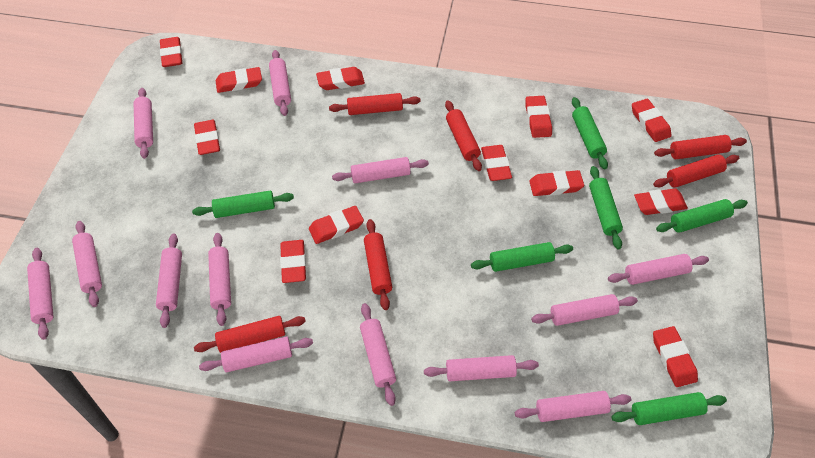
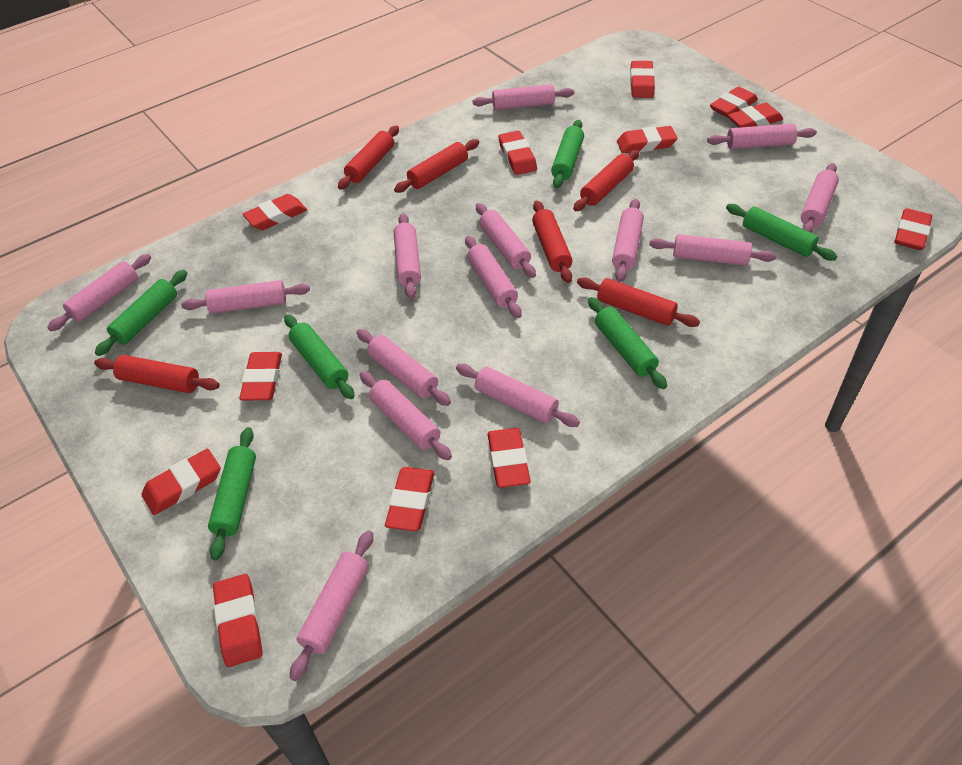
pink rolling pin: 13 -> 14

